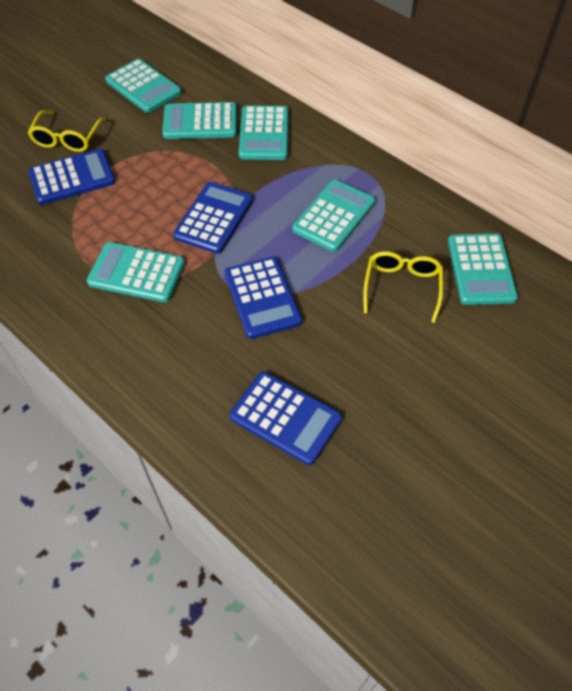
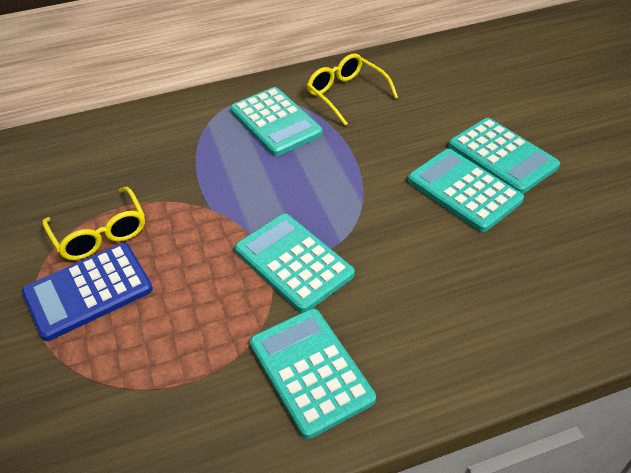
blue calculator: 4 -> 1
turquoise calculator: 6 -> 5

